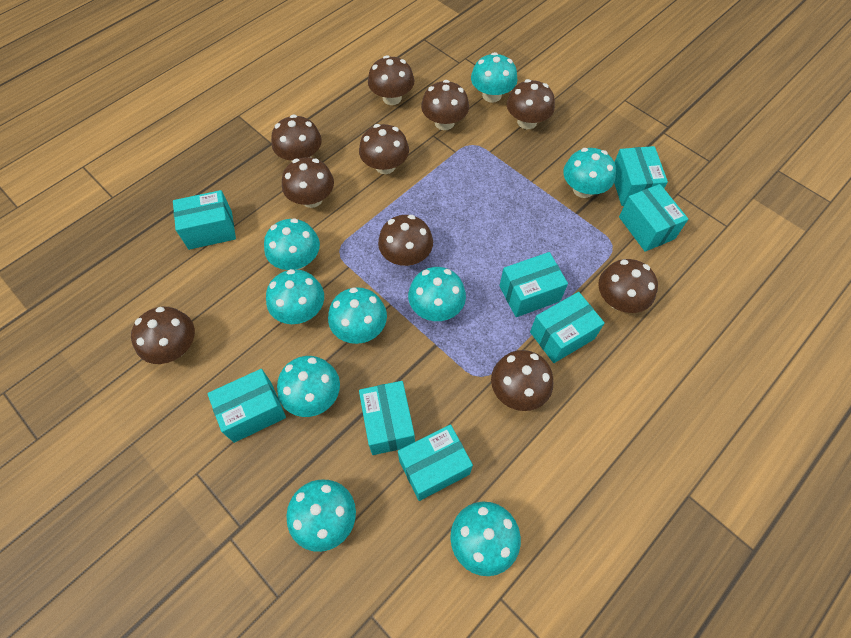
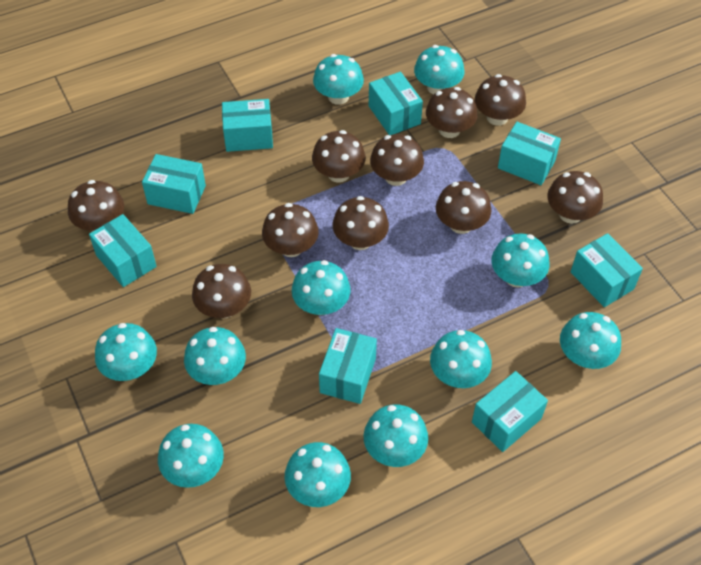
turquoise mushroom: 9 -> 11

